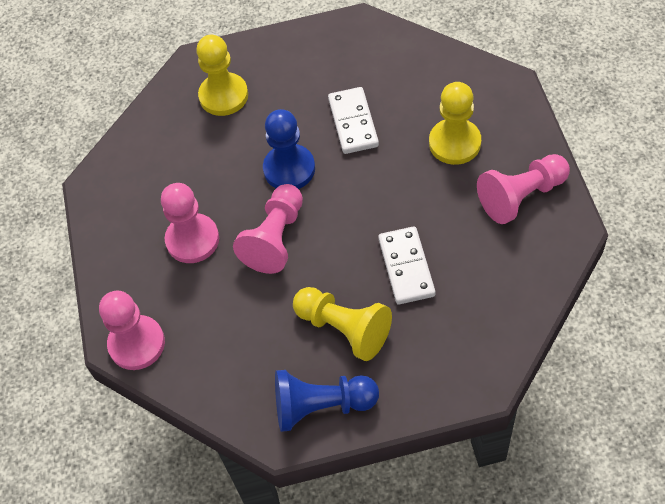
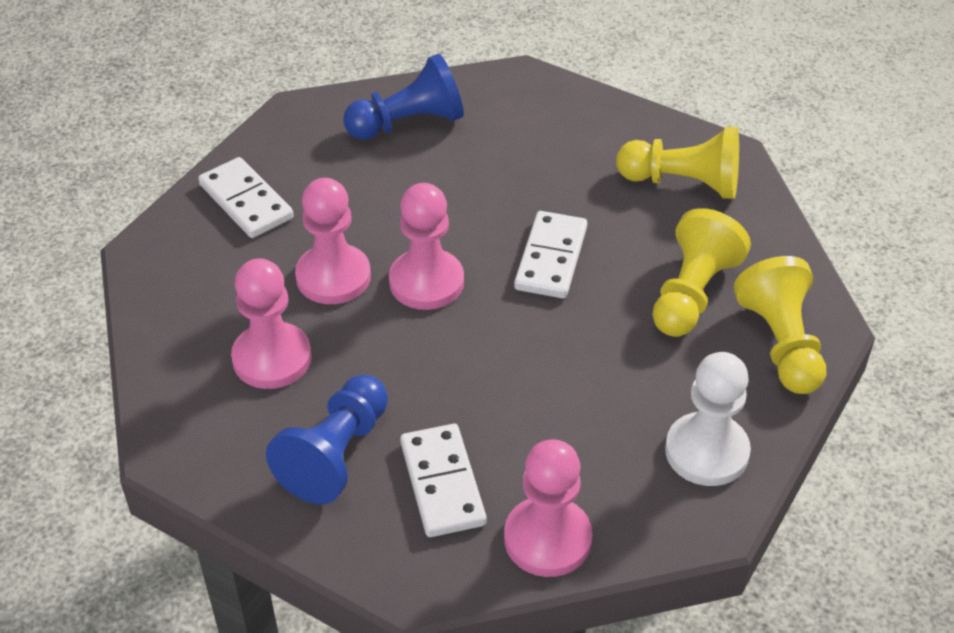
white domino: 2 -> 3
white pawn: 0 -> 1

